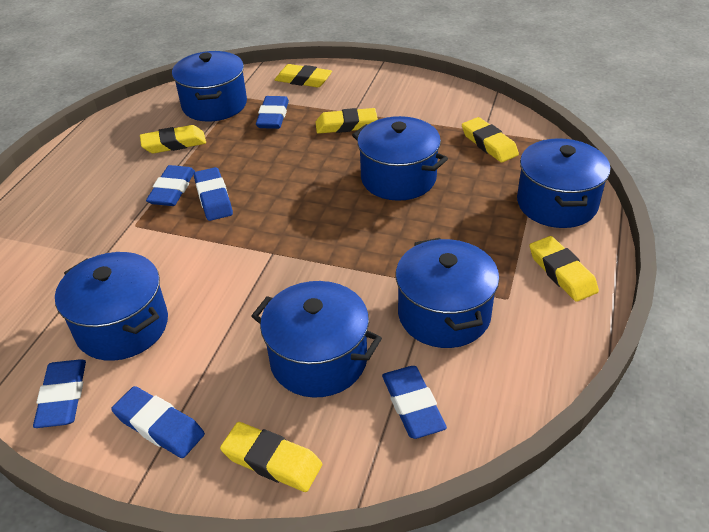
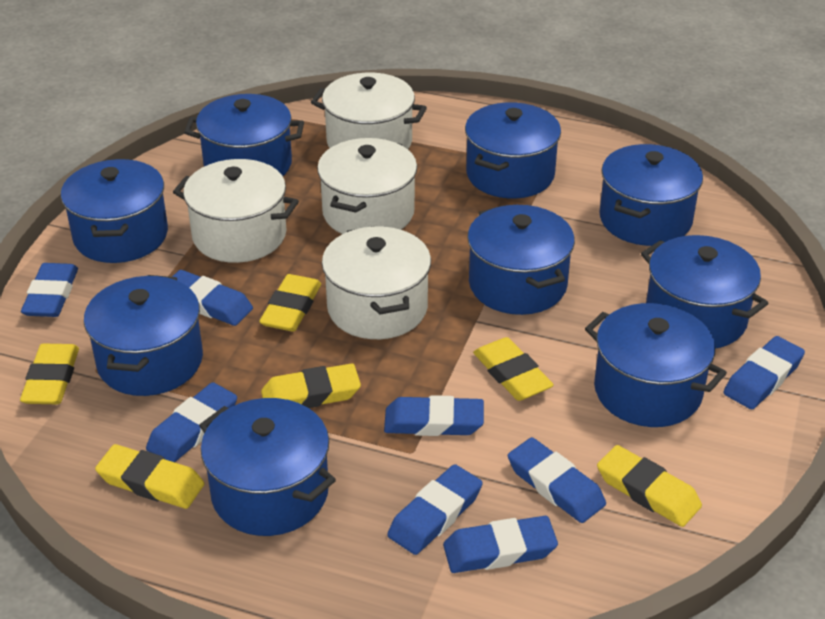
blue eraser: 6 -> 8
blue pot: 6 -> 9
white pot: 0 -> 4

